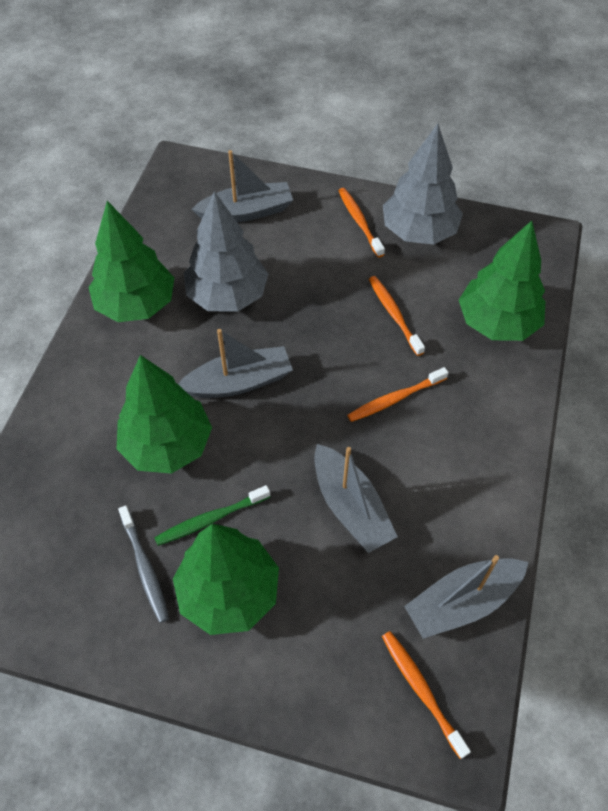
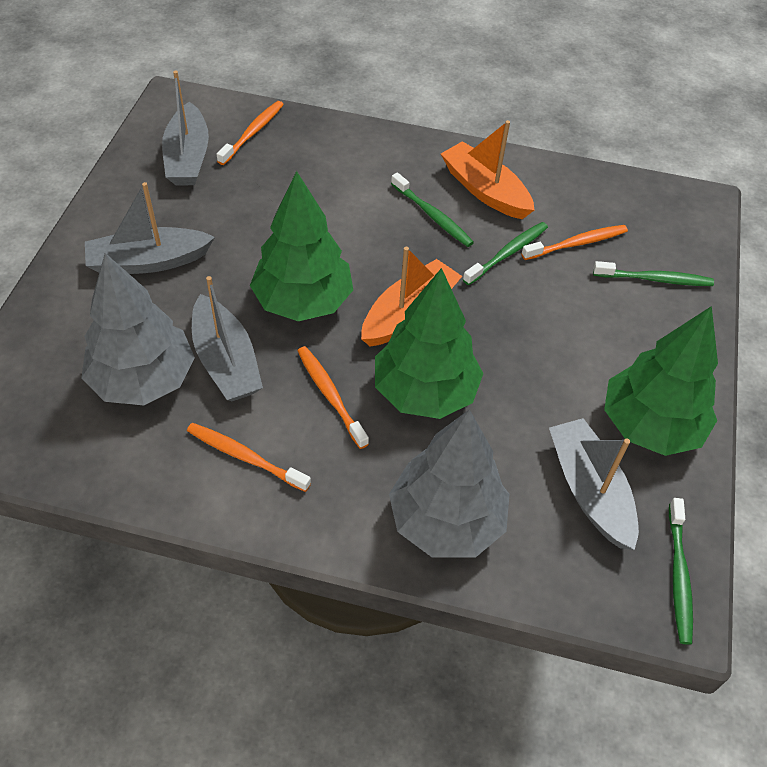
green toothbrush: 1 -> 4
green tree: 4 -> 3
grey toothbrush: 1 -> 0
orange boat: 0 -> 2

